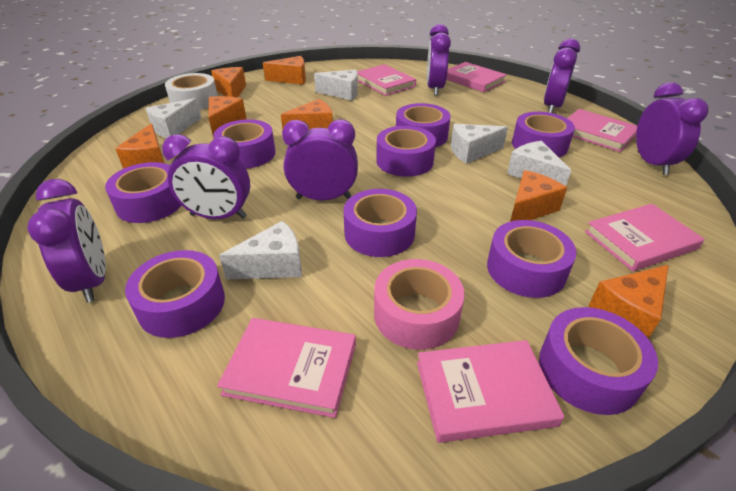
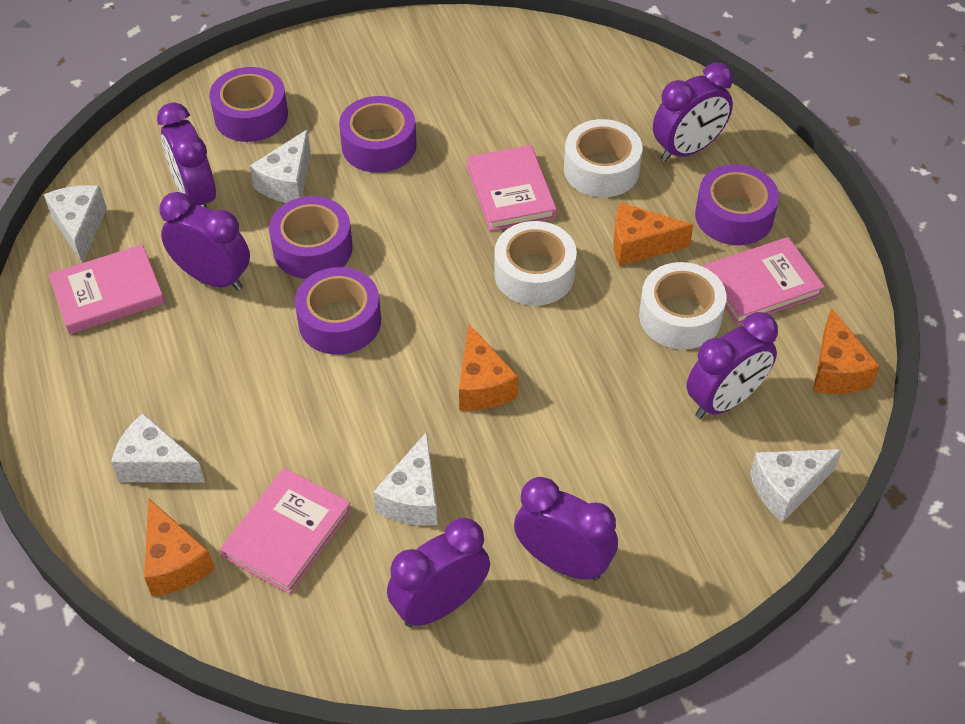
orange cheese: 7 -> 4
pink book: 6 -> 4
pink tape: 1 -> 0
purple tape: 9 -> 5
white tape: 1 -> 3

